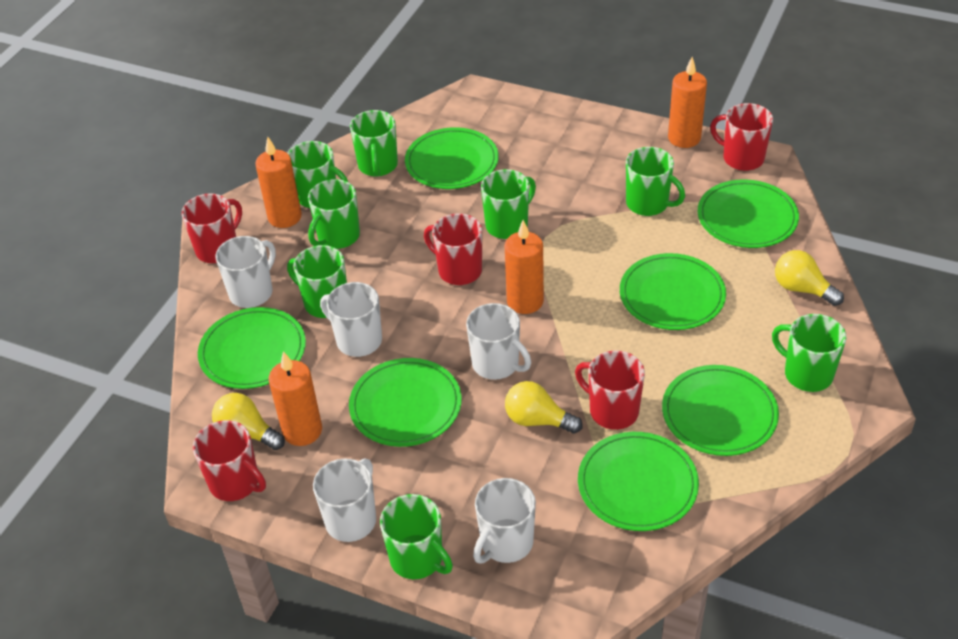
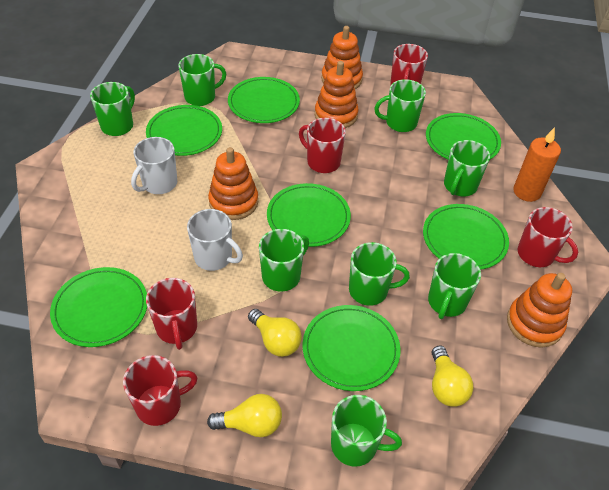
orange candle: 4 -> 1
orange stacking toy: 0 -> 4
white mug: 5 -> 2

